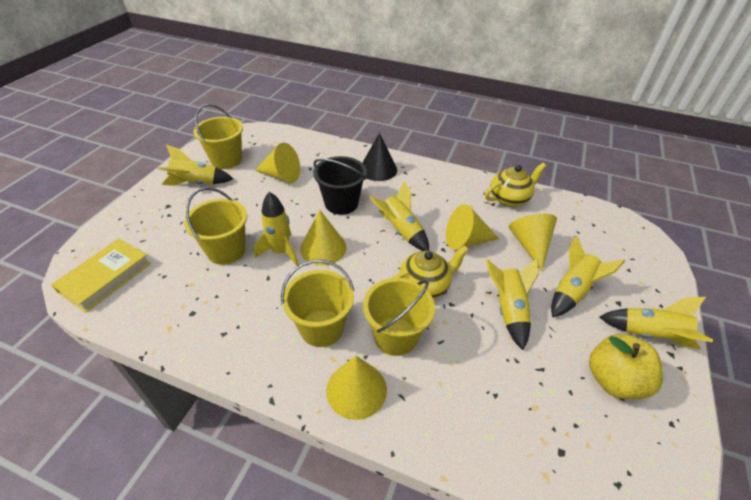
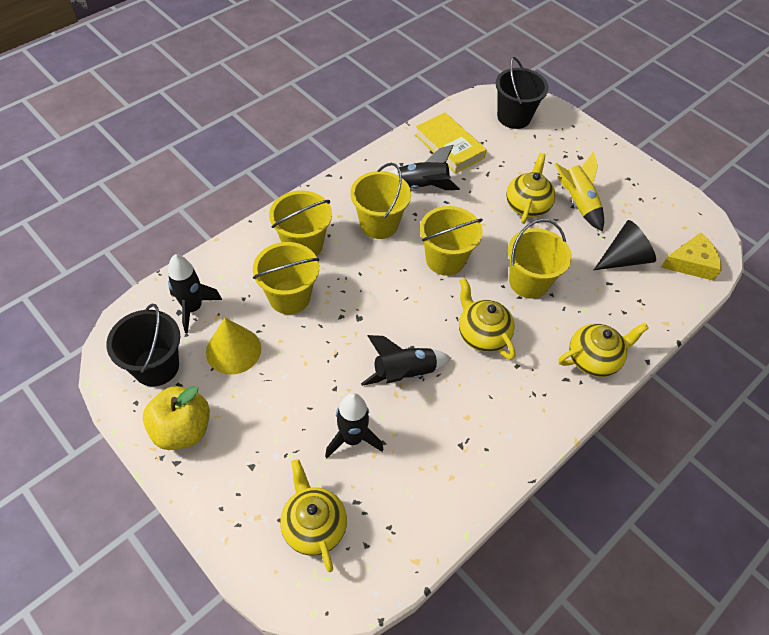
black bucket: 1 -> 2
black rocket: 0 -> 4
yellow bucket: 4 -> 5
yellow cheese: 0 -> 1
yellow cone: 5 -> 1
yellow rocket: 6 -> 1
yellow teapot: 2 -> 4

